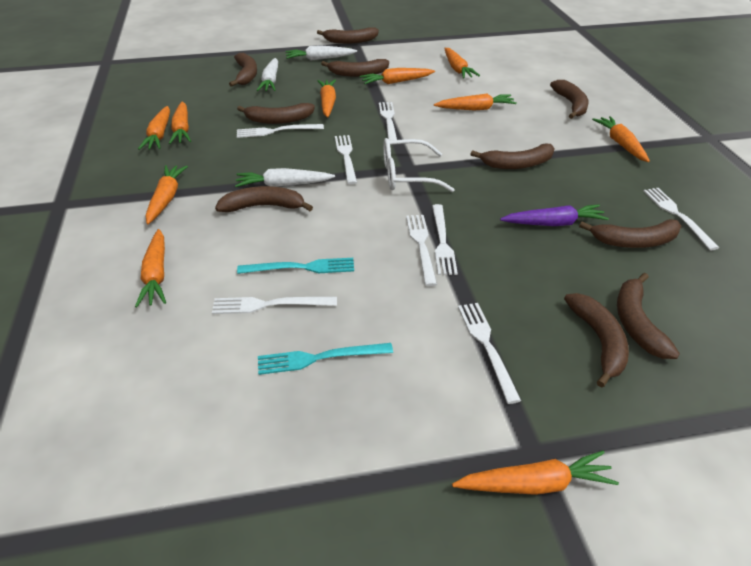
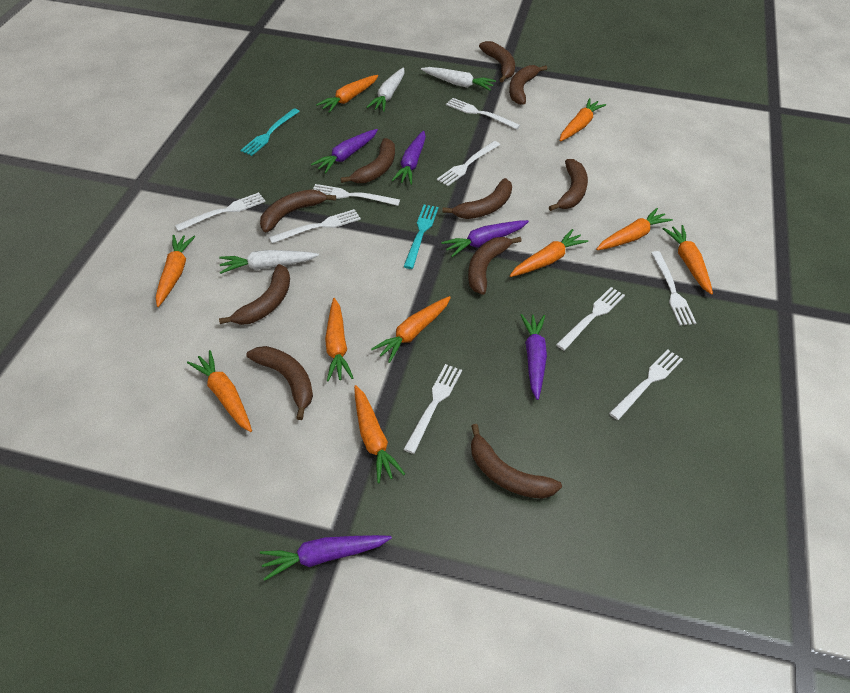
purple carrot: 1 -> 5
white fork: 8 -> 9
white glasses: 1 -> 0

